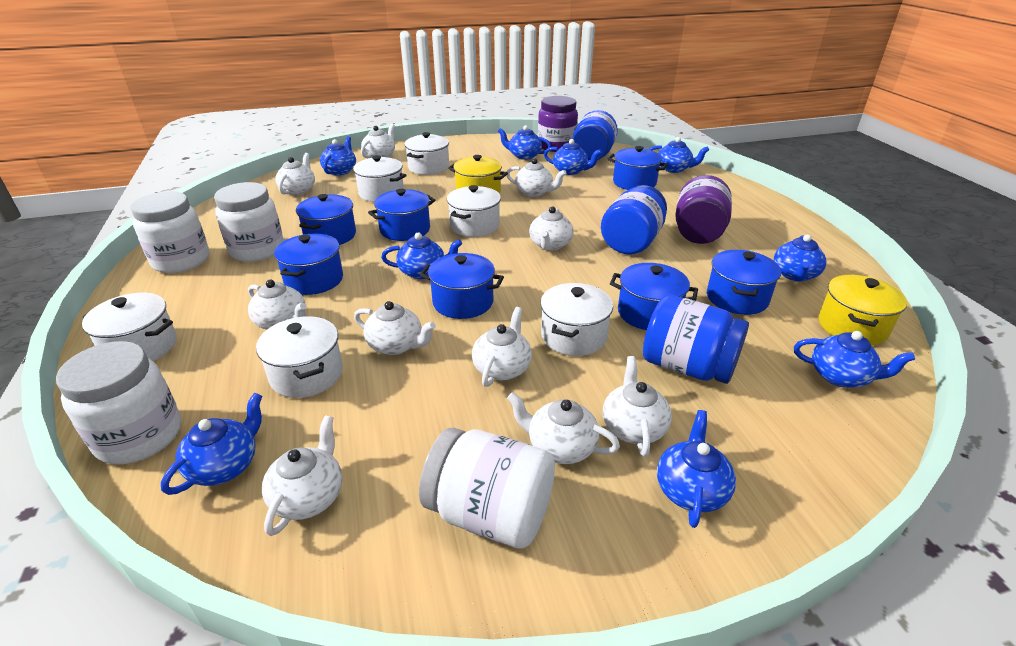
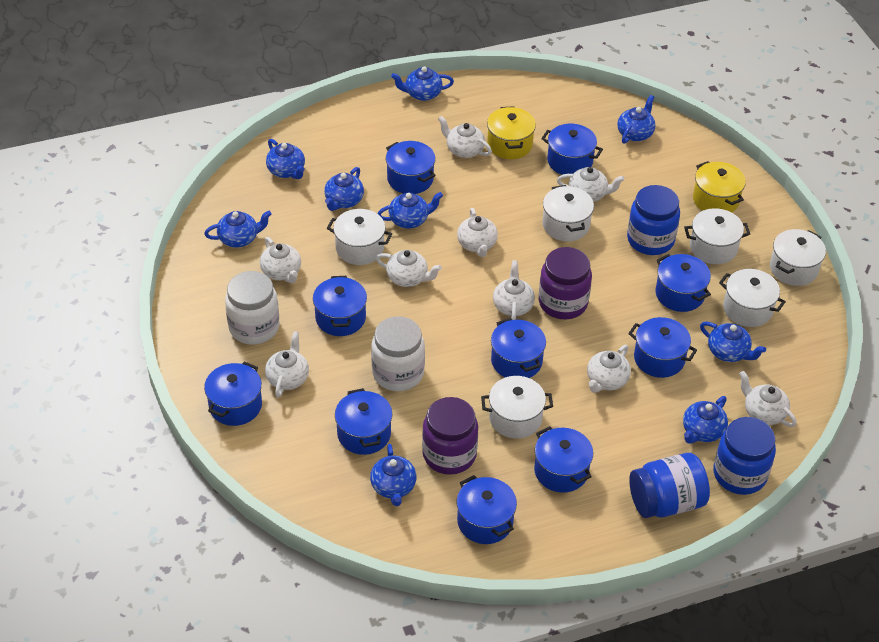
blue pot: 7 -> 10
white jar: 4 -> 2
white teapot: 10 -> 9

